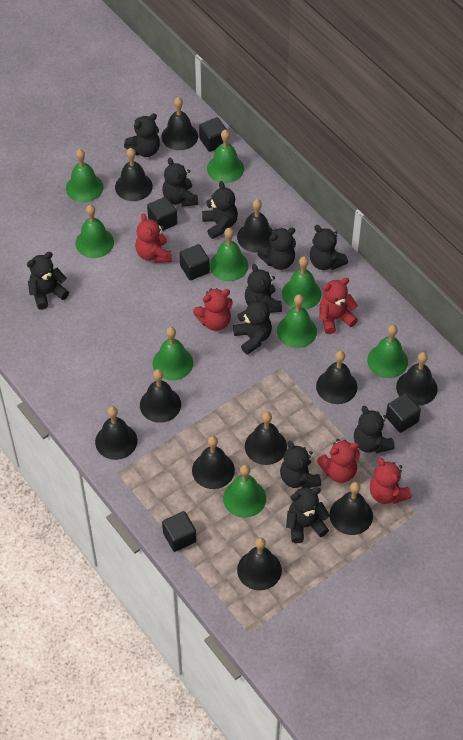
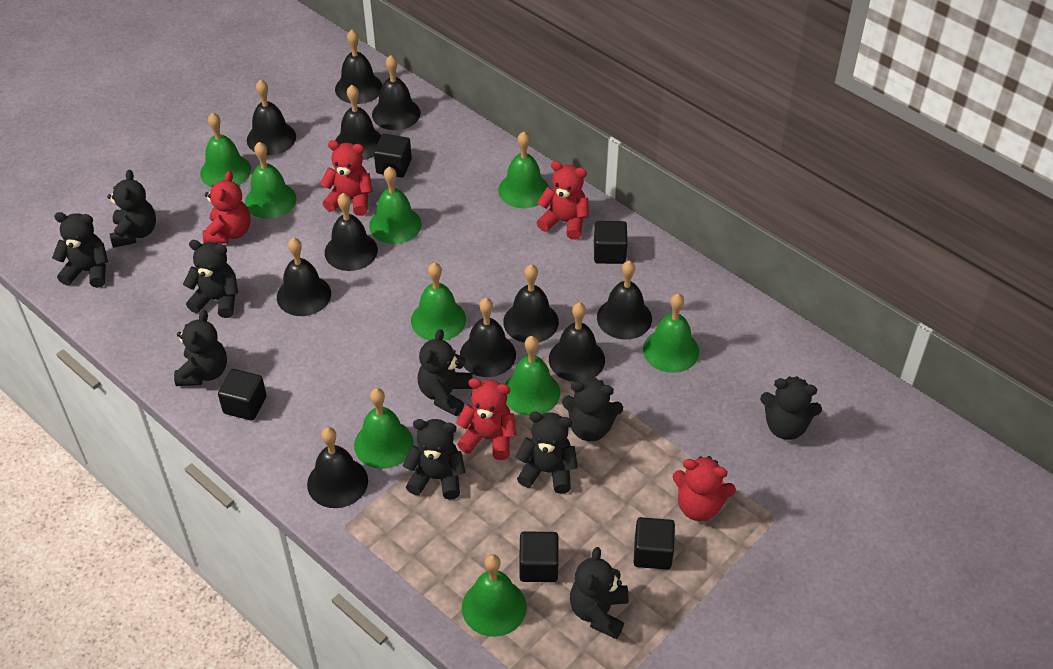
black teddy bear: 11 -> 10

